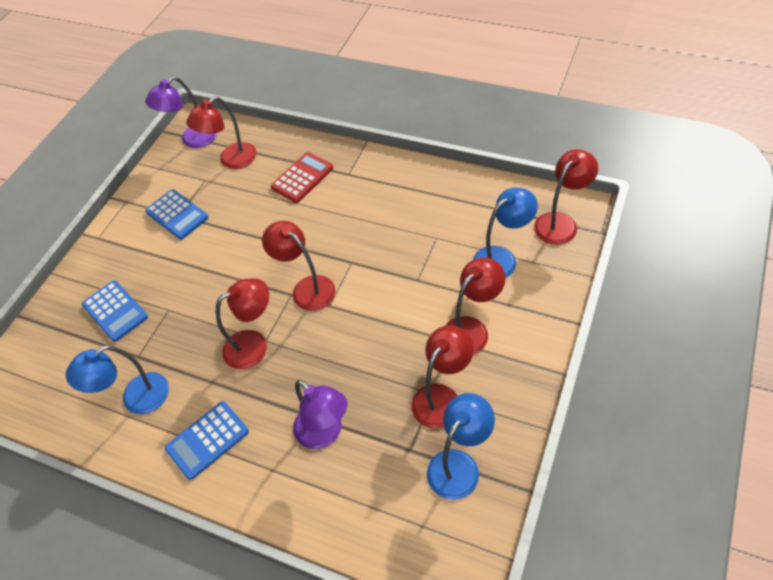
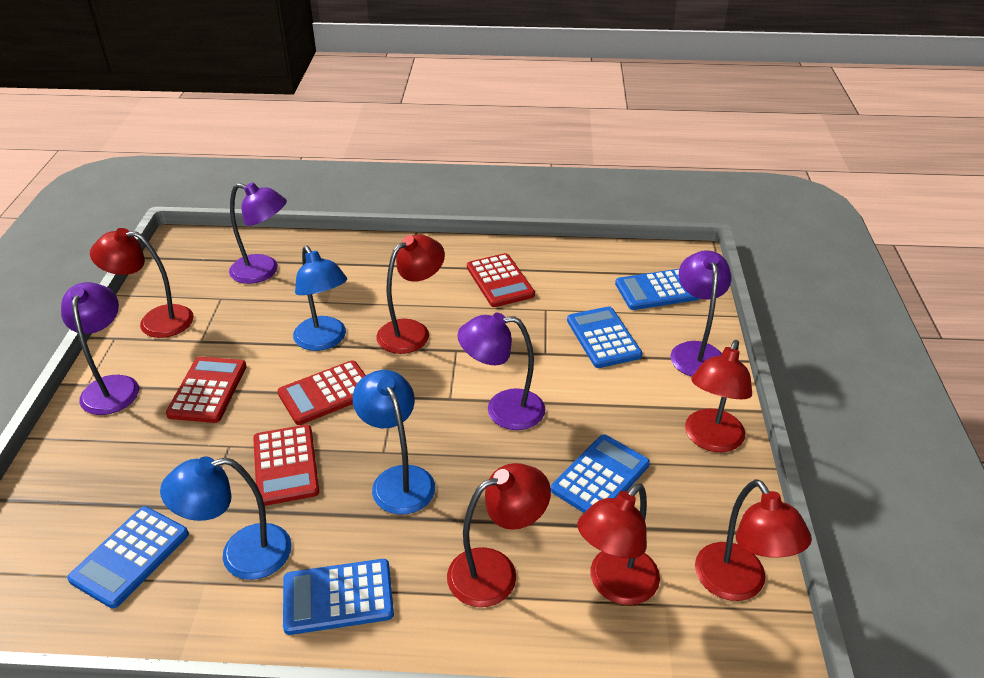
blue calculator: 3 -> 5
purple lamp: 2 -> 4
red calculator: 1 -> 4

